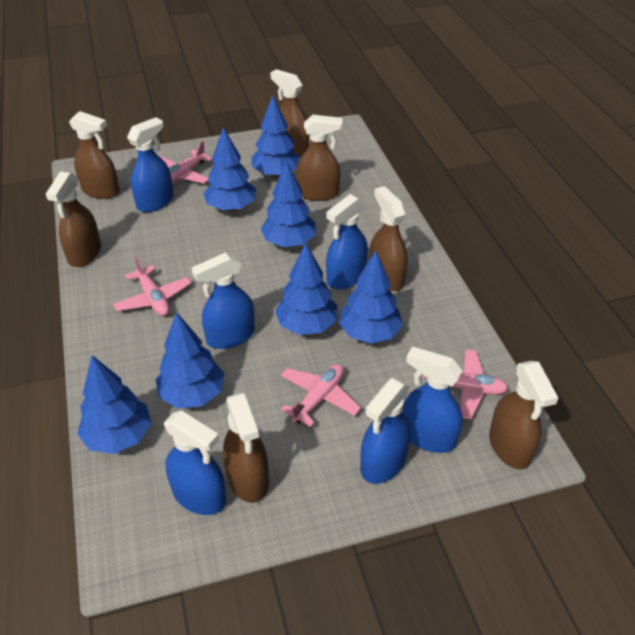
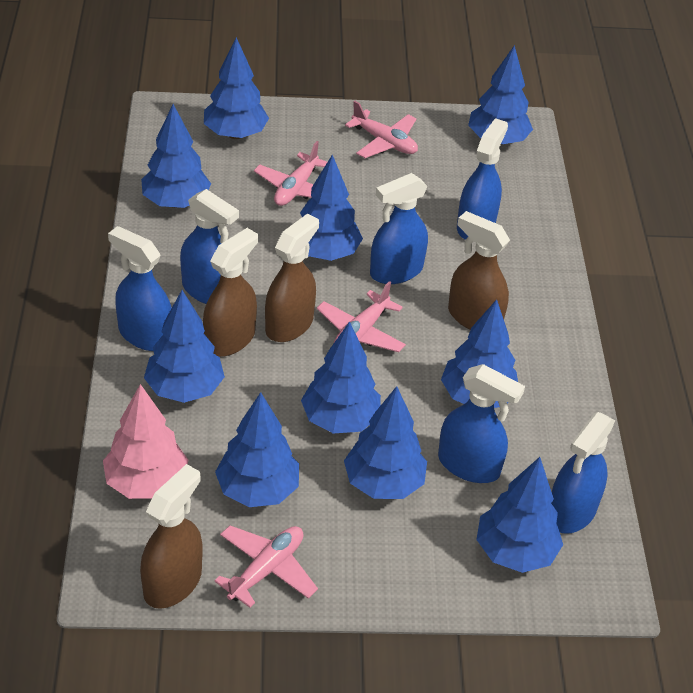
blue tree: 7 -> 10
brown spray bottle: 7 -> 4
pink tree: 0 -> 1

